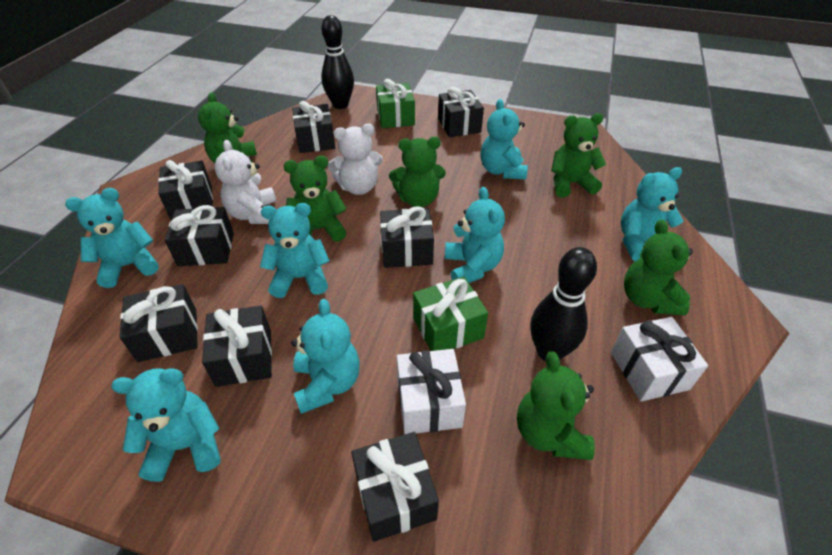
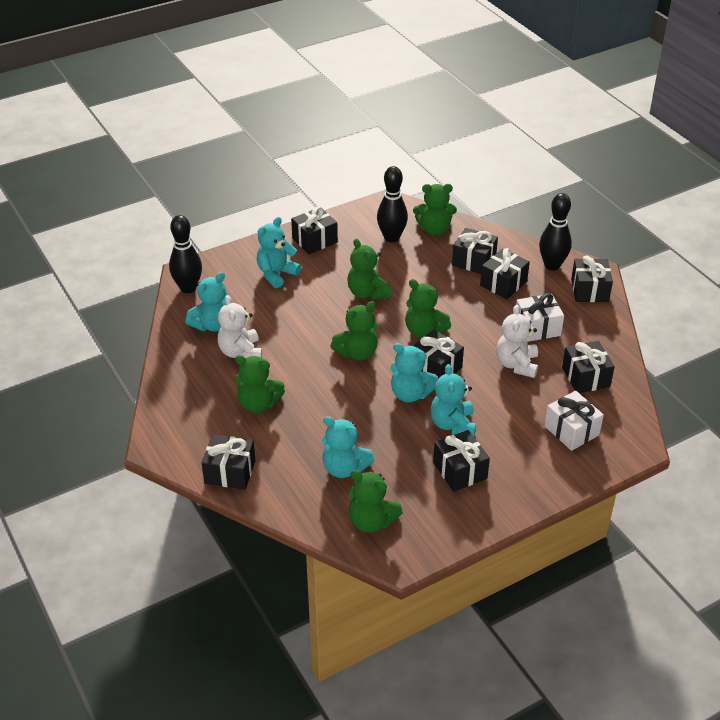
black bowling pin: 2 -> 3
green gift: 2 -> 0
turquoise teddy bear: 7 -> 5

